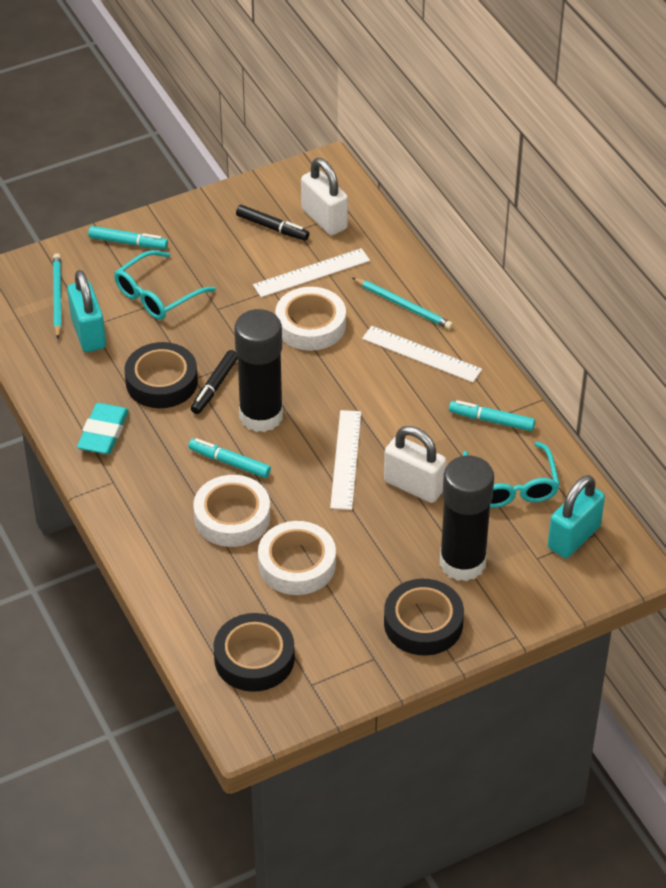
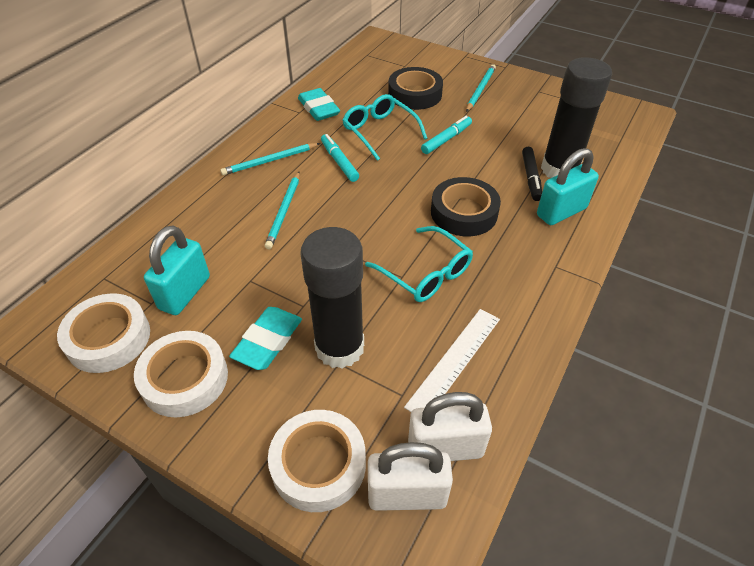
black marker: 2 -> 1
black tape: 3 -> 2
turquoise eraser: 1 -> 2
turquoise marker: 3 -> 2
turquoise pencil: 2 -> 3
white ruler: 3 -> 1

